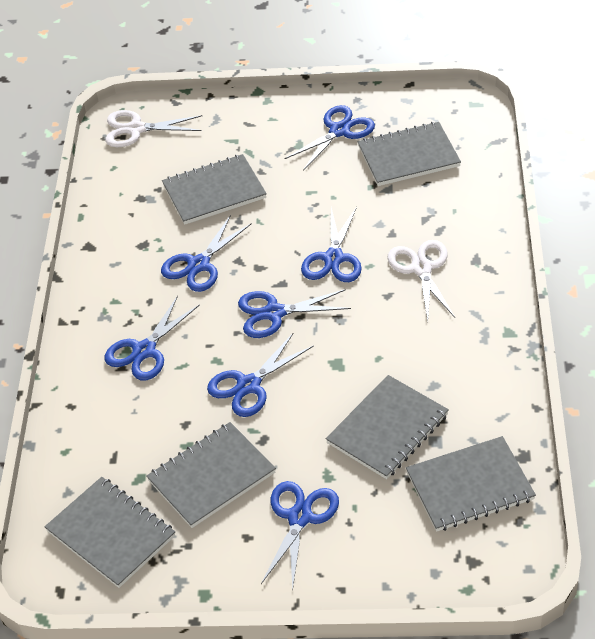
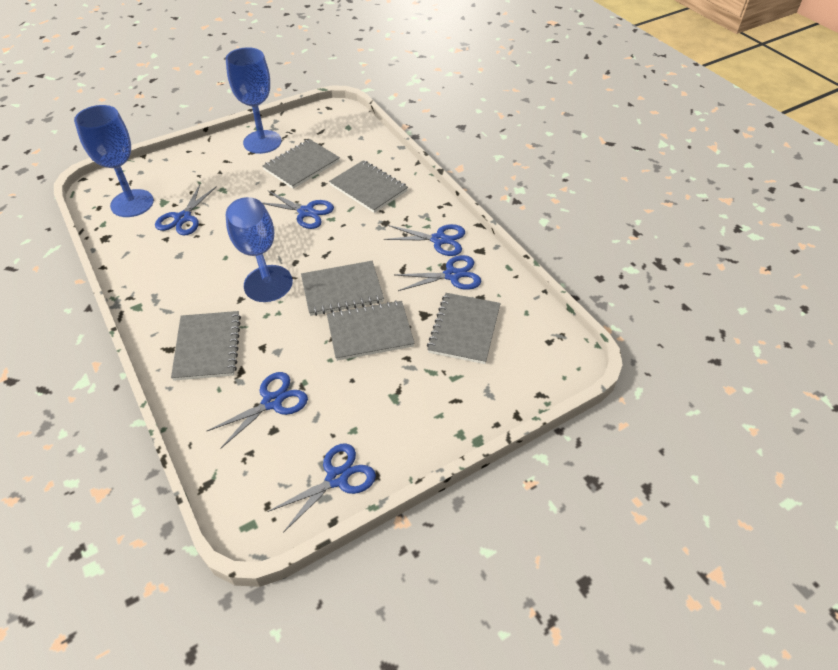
blue goblet: 0 -> 3
blue scissors: 7 -> 6
white scissors: 2 -> 0

